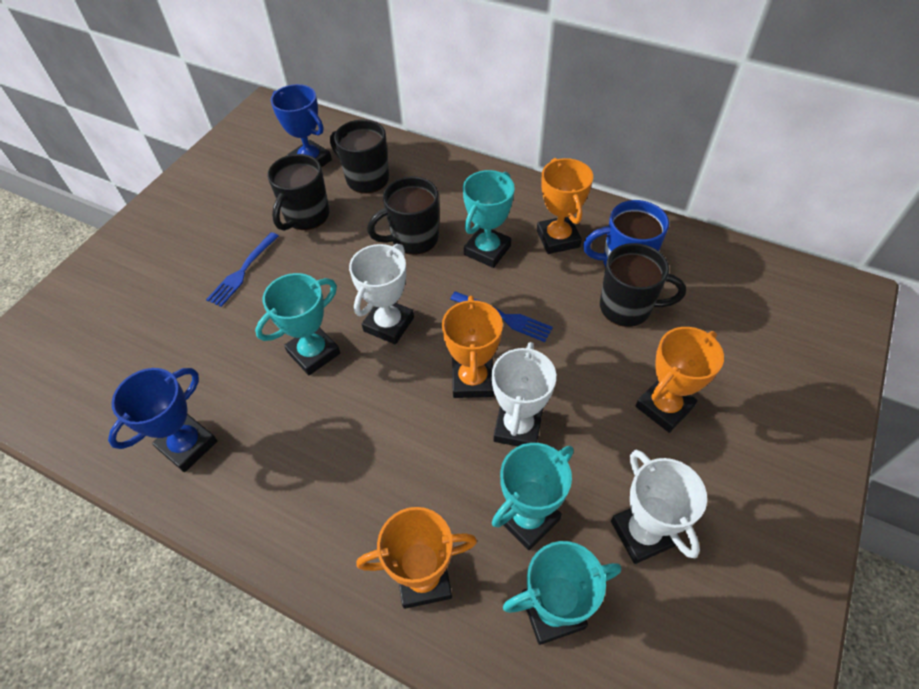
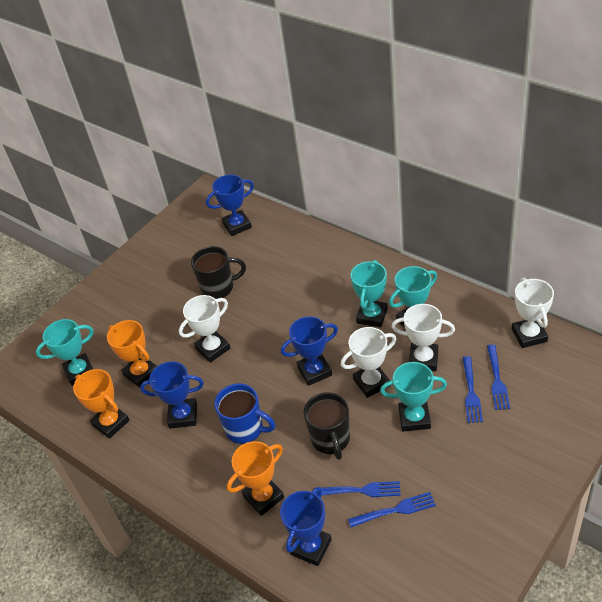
black mug: 4 -> 2
blue fork: 2 -> 4
blue trophy: 2 -> 4
orange trophy: 4 -> 3
white trophy: 3 -> 4

